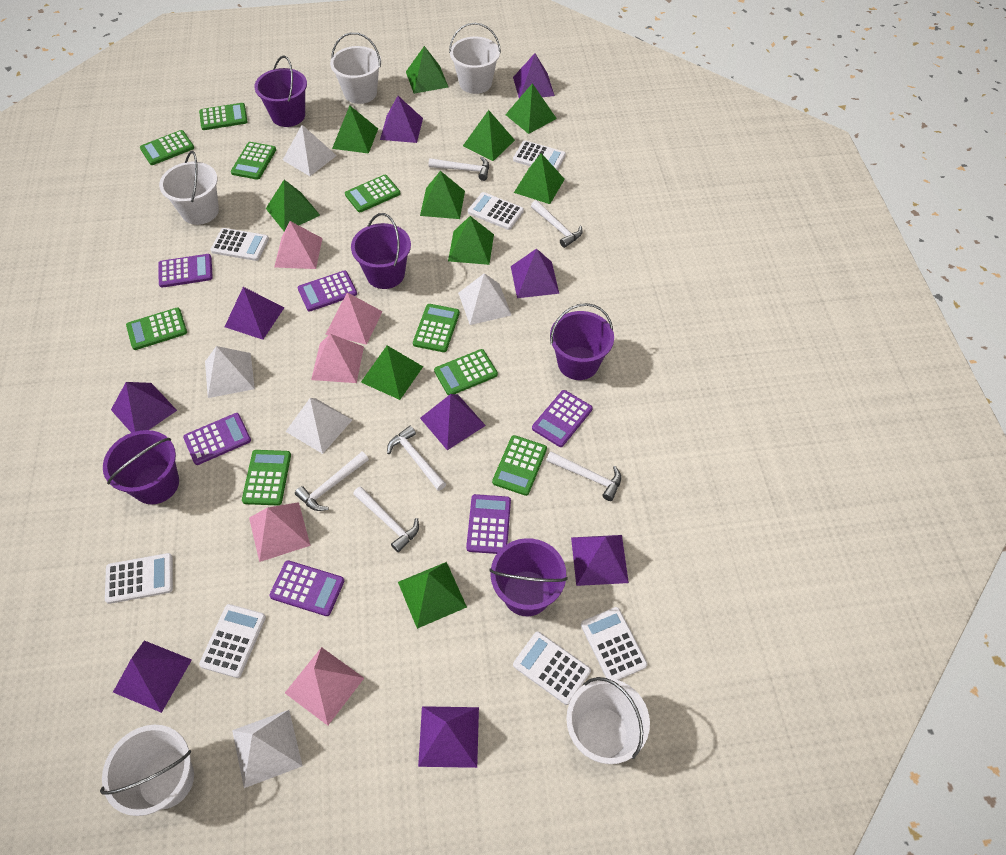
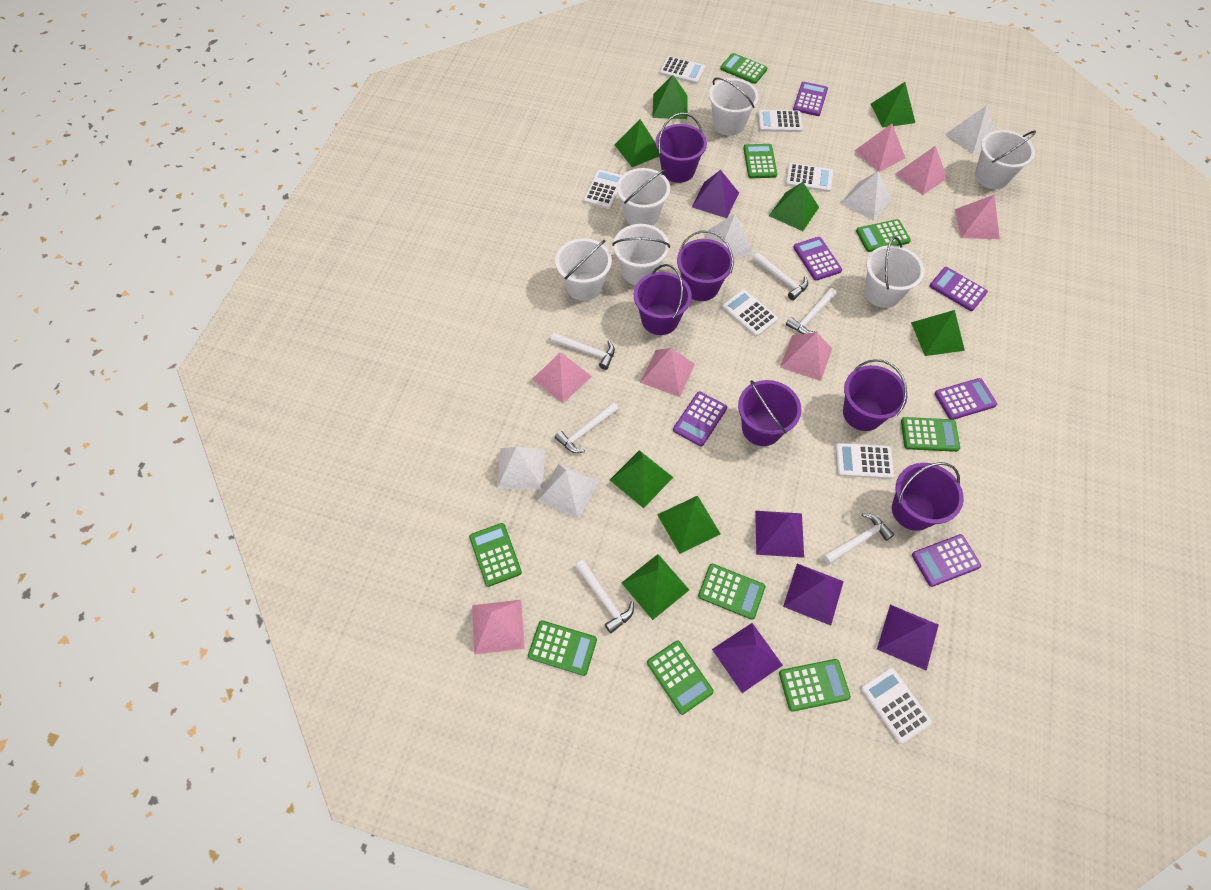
green pyramid: 10 -> 8
pink pyramid: 5 -> 7
purple bucket: 5 -> 6
purple pyramid: 9 -> 5
white bucket: 5 -> 6

